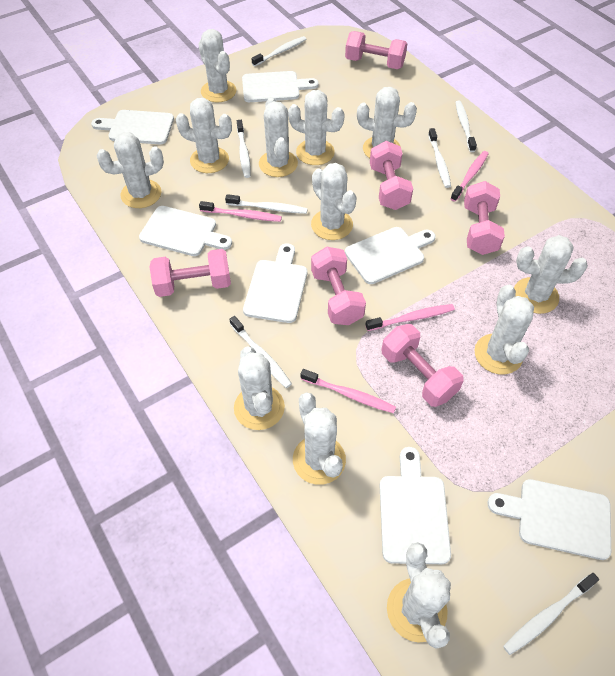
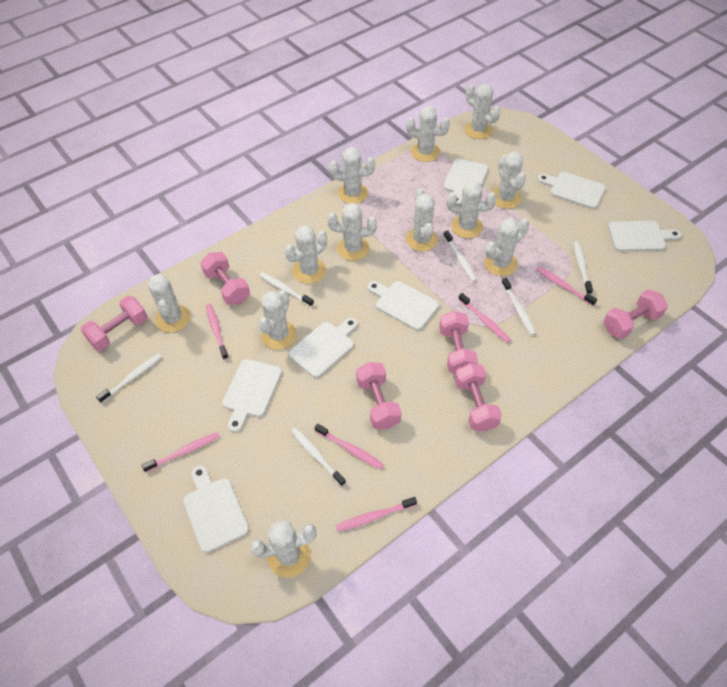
pink toothbrush: 4 -> 6
white toothbrush: 7 -> 6

